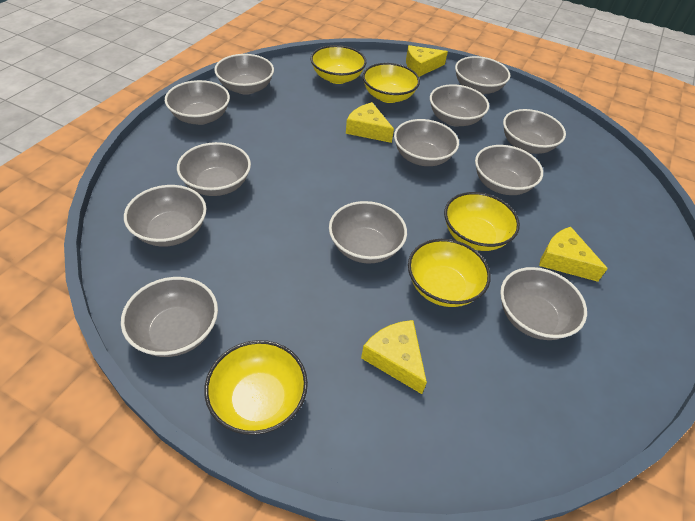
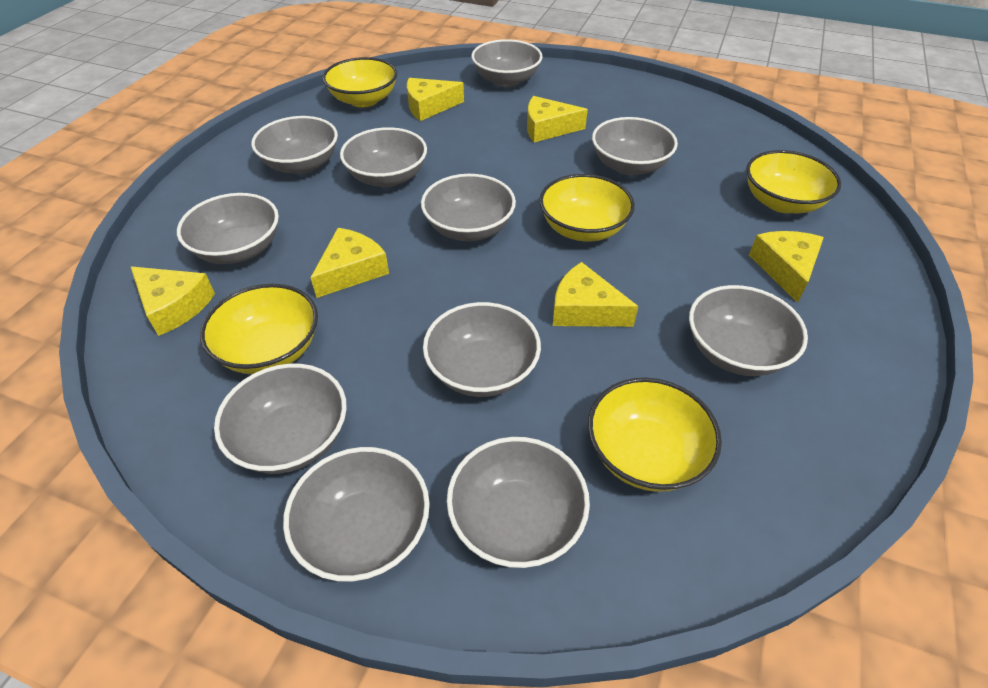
grey bowl: 12 -> 11
yellow cheese: 4 -> 6

